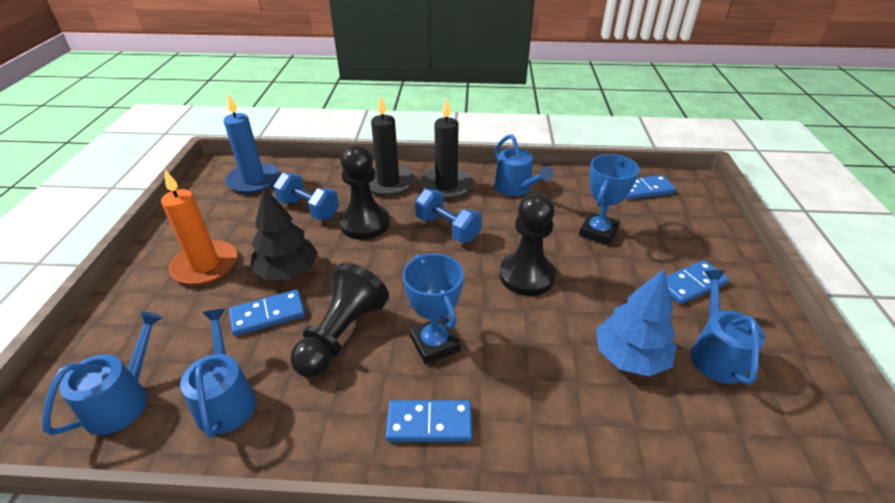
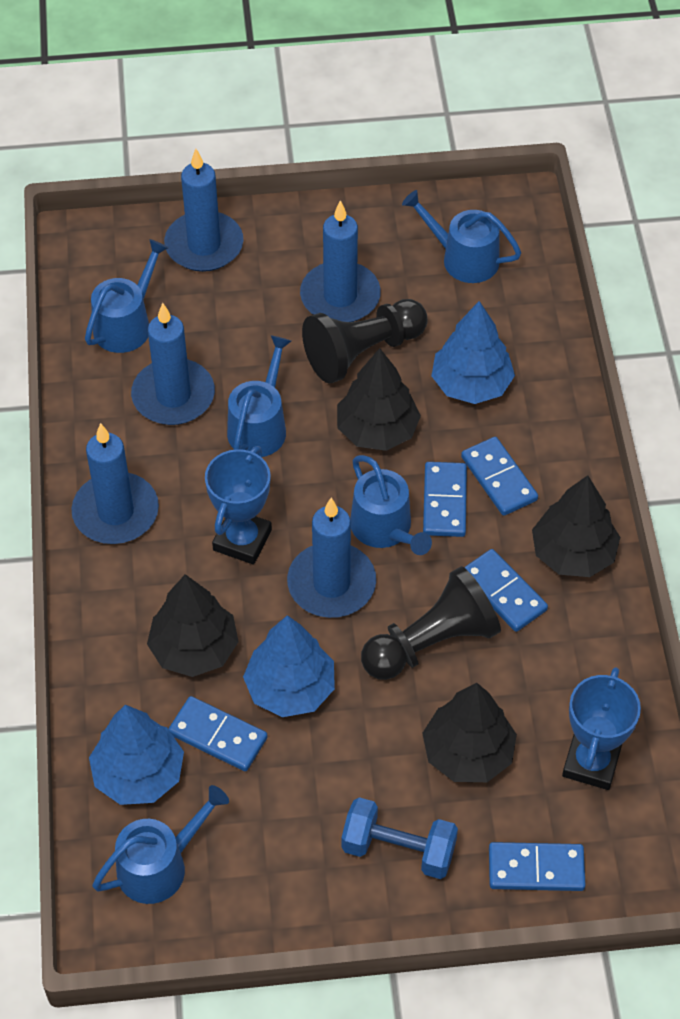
black candle: 2 -> 0
black pawn: 3 -> 2
black tree: 1 -> 4
blue candle: 1 -> 5
blue domino: 4 -> 5
blue dumbbell: 2 -> 1
blue tree: 1 -> 3
blue watering can: 4 -> 5
orange candle: 1 -> 0

